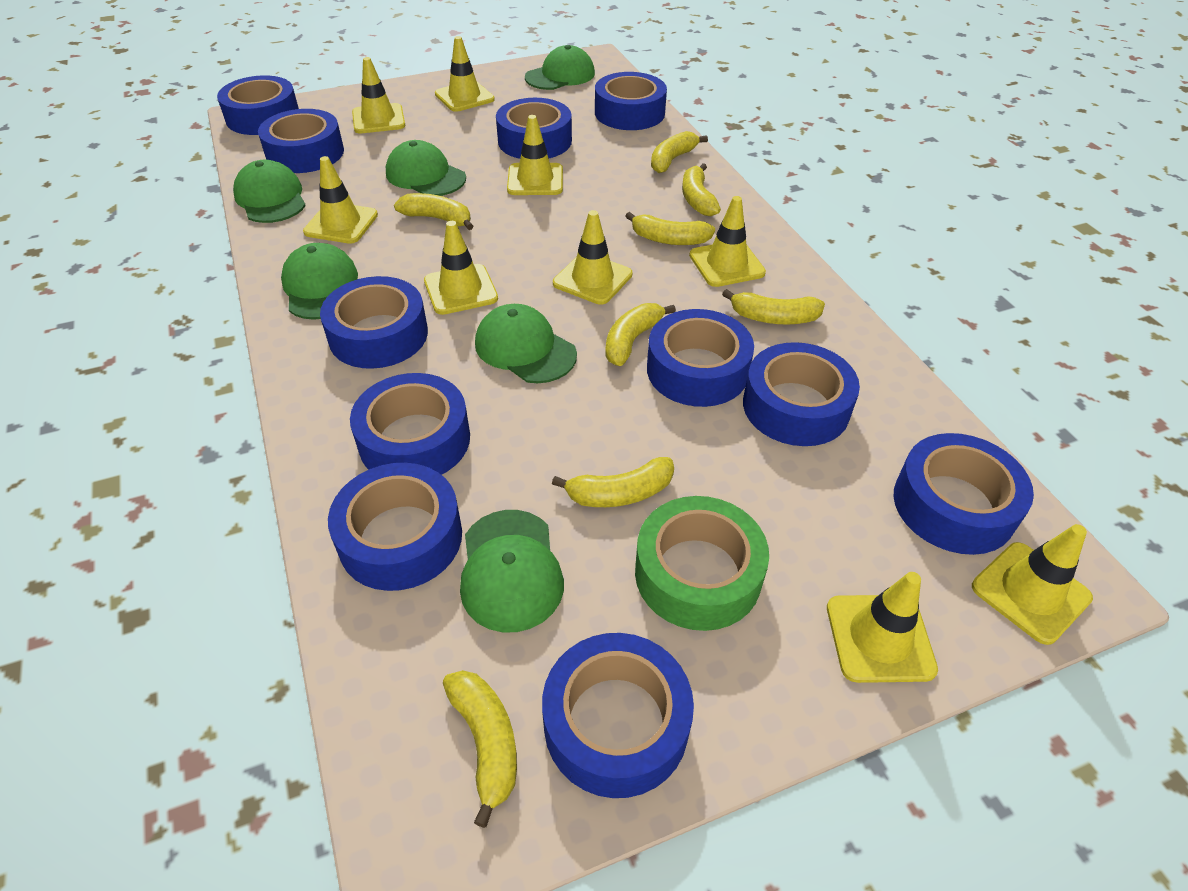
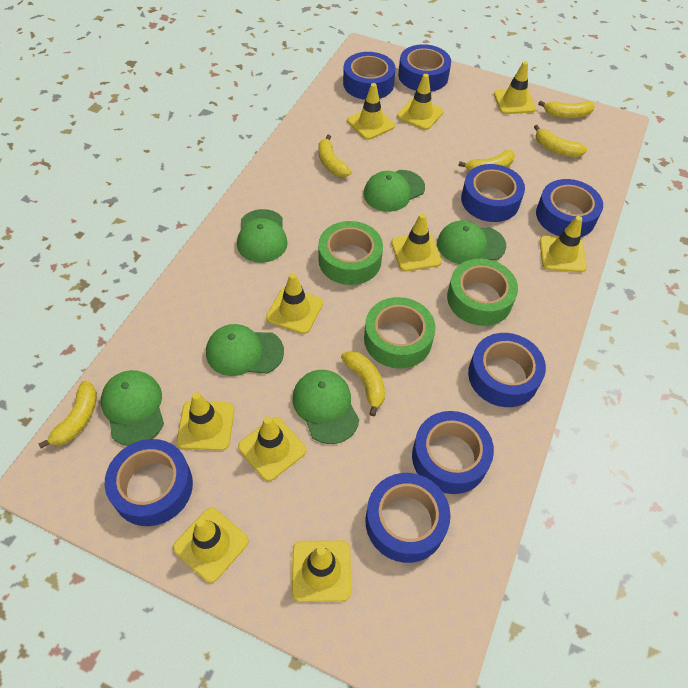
blue tape: 11 -> 8
green tape: 1 -> 3
yellow banana: 8 -> 6
yellow traffic cone: 9 -> 10

